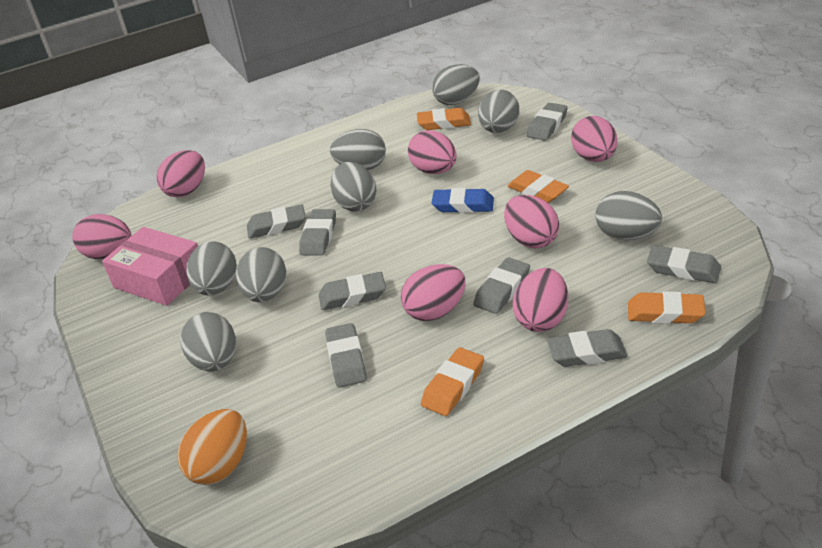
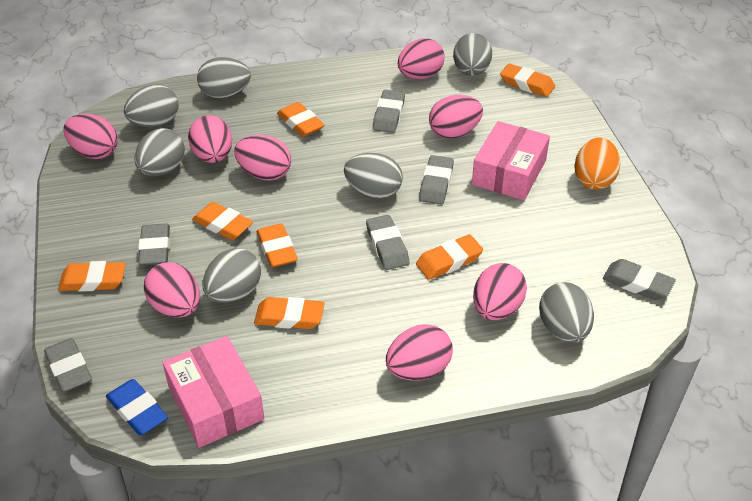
grey egg: 8 -> 7
grey eraser: 8 -> 6
orange eraser: 4 -> 7
pink box: 1 -> 2
pink egg: 7 -> 8

